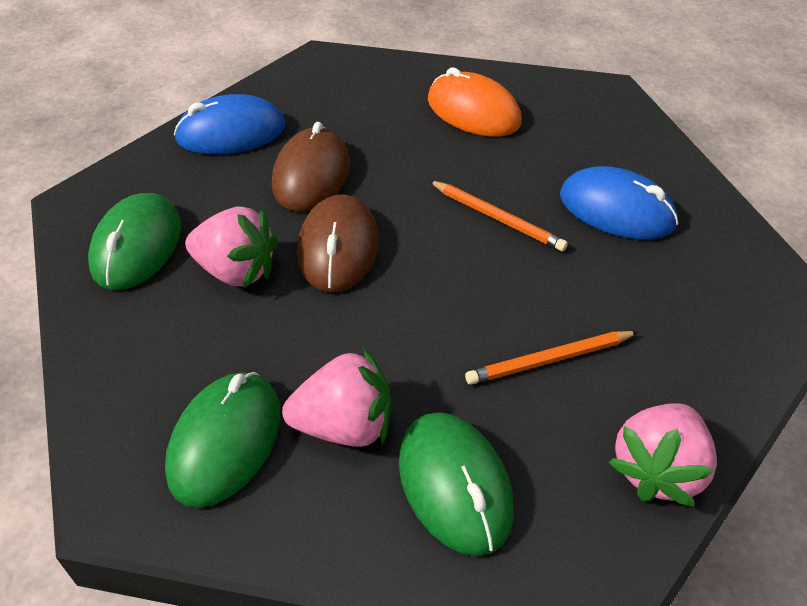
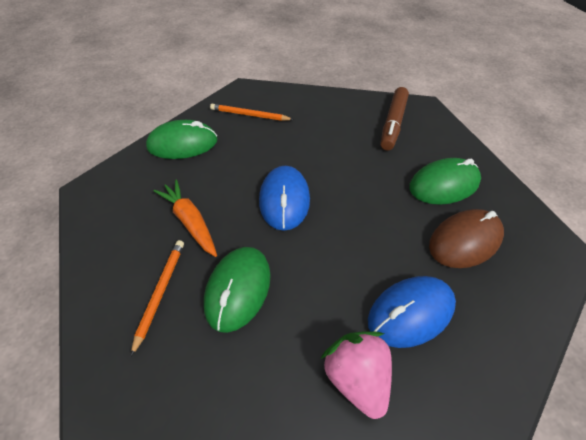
brown marker: 0 -> 1
brown mouse: 2 -> 1
orange carrot: 0 -> 1
orange mouse: 1 -> 0
pink strawberry: 3 -> 1

